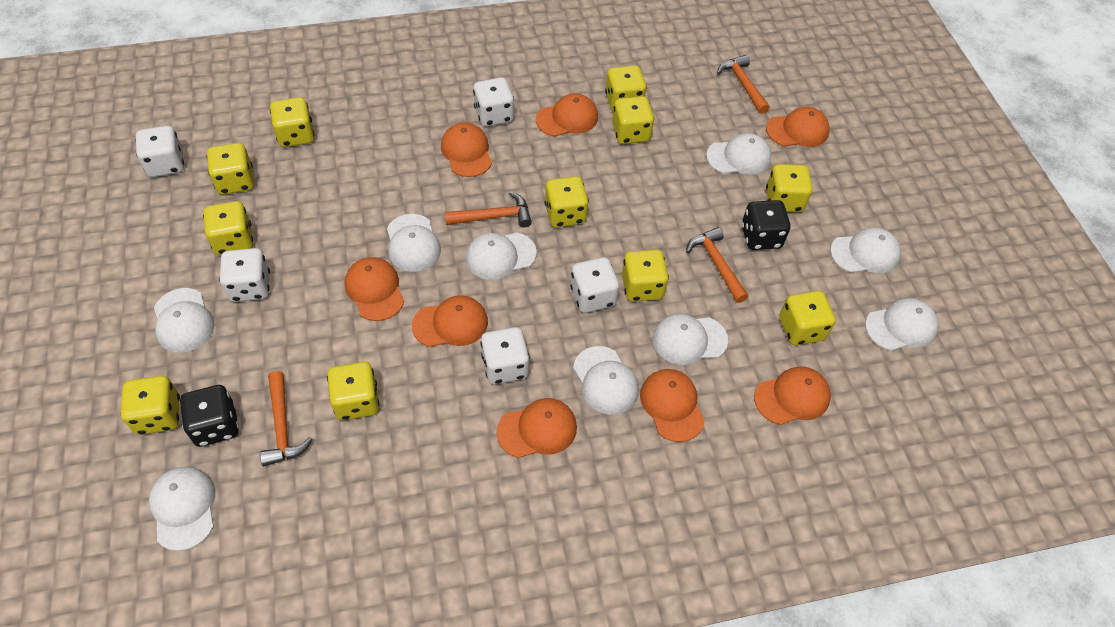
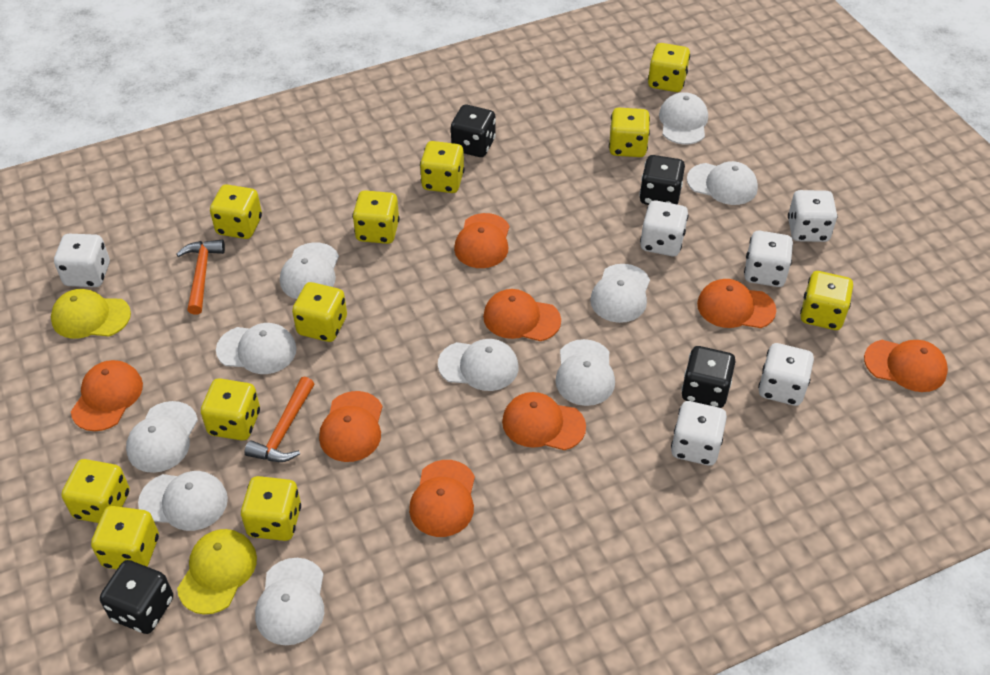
black dice: 2 -> 4
orange hammer: 4 -> 2
white cap: 9 -> 10
white dice: 5 -> 6
yellow cap: 0 -> 2

